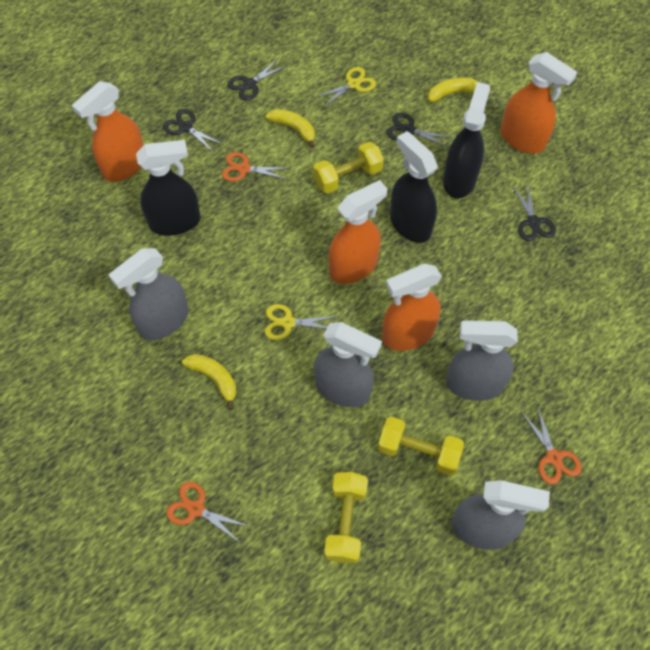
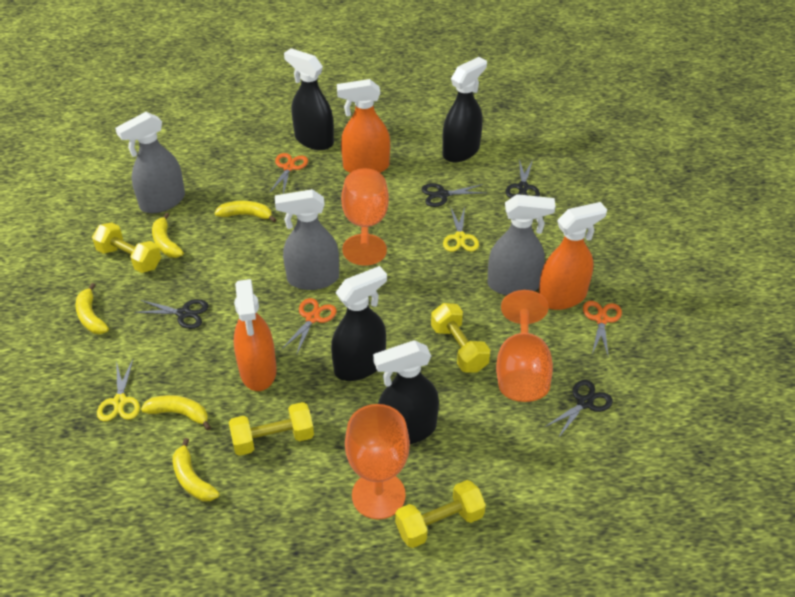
black spray bottle: 3 -> 4
grey spray bottle: 4 -> 3
orange goblet: 0 -> 3
orange spray bottle: 4 -> 3
yellow banana: 3 -> 5
yellow dumbbell: 3 -> 4

